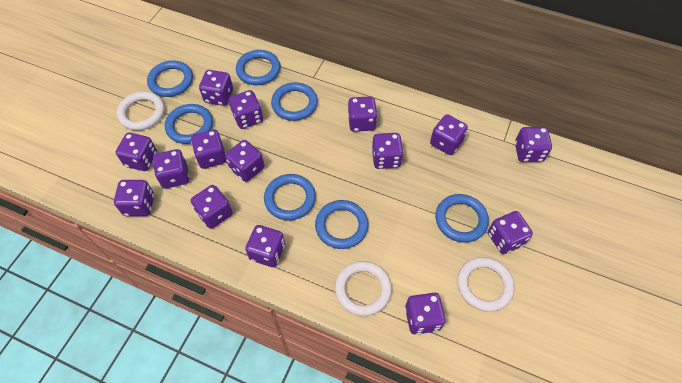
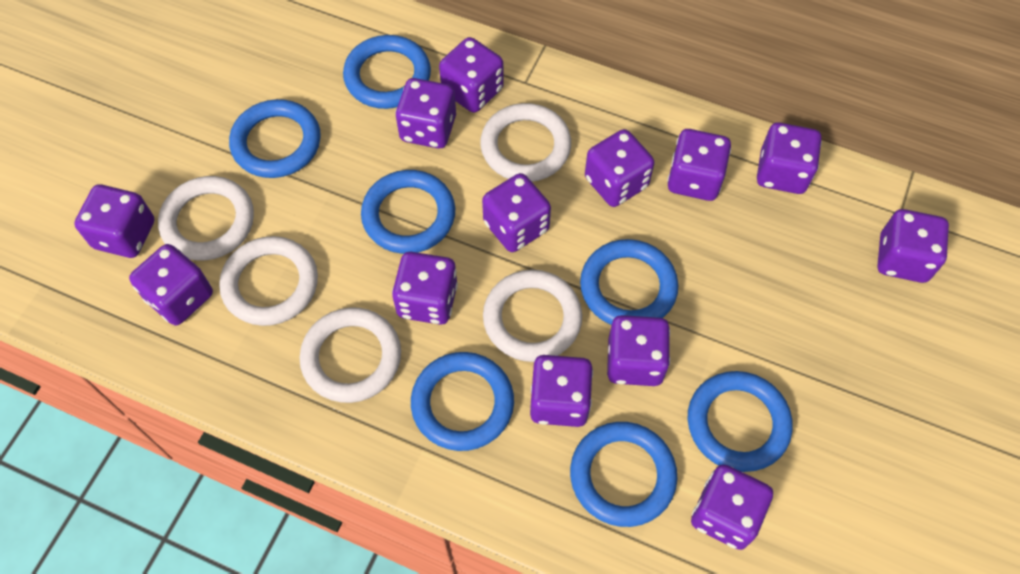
purple dice: 15 -> 13
white ring: 3 -> 5

